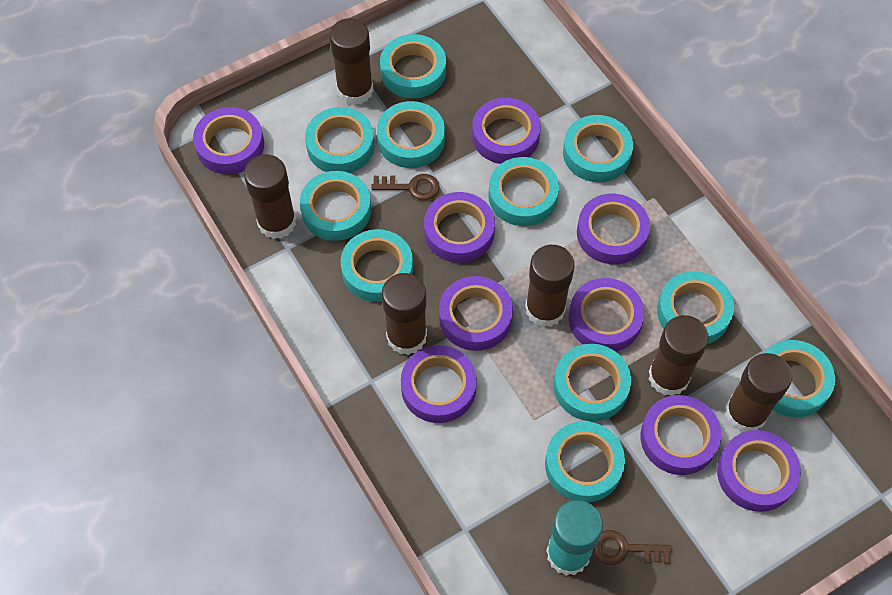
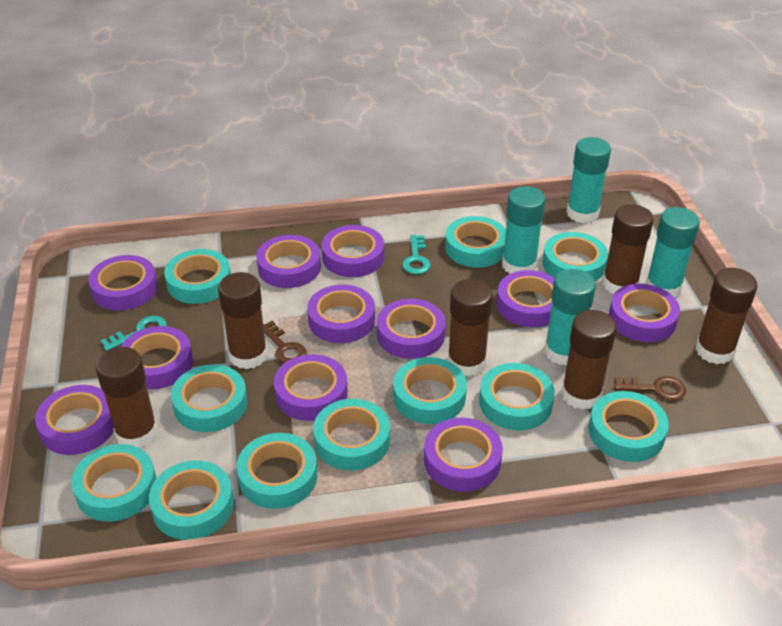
purple tape: 9 -> 11
turquoise glue stick: 1 -> 4
turquoise key: 0 -> 2

